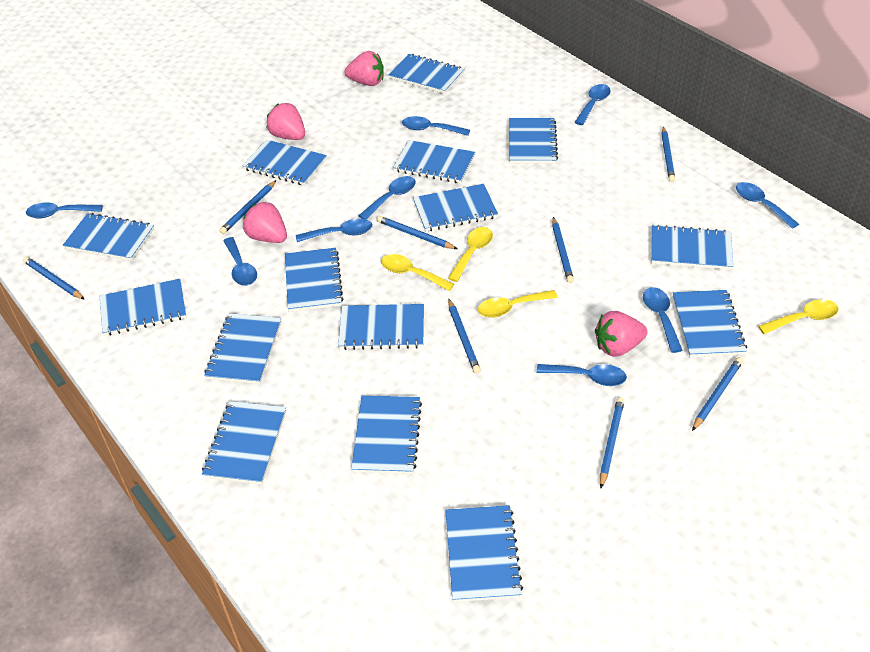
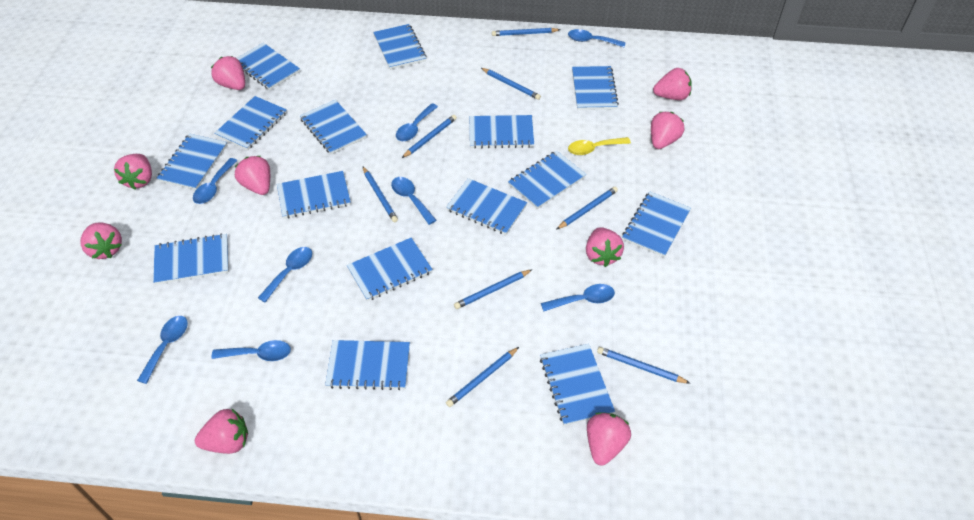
blue spoon: 9 -> 8
pink strawberry: 4 -> 9
yellow spoon: 4 -> 1

